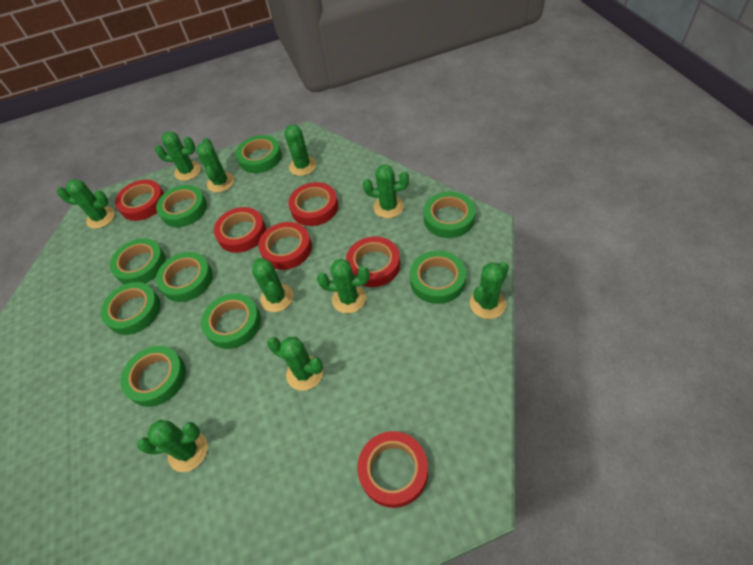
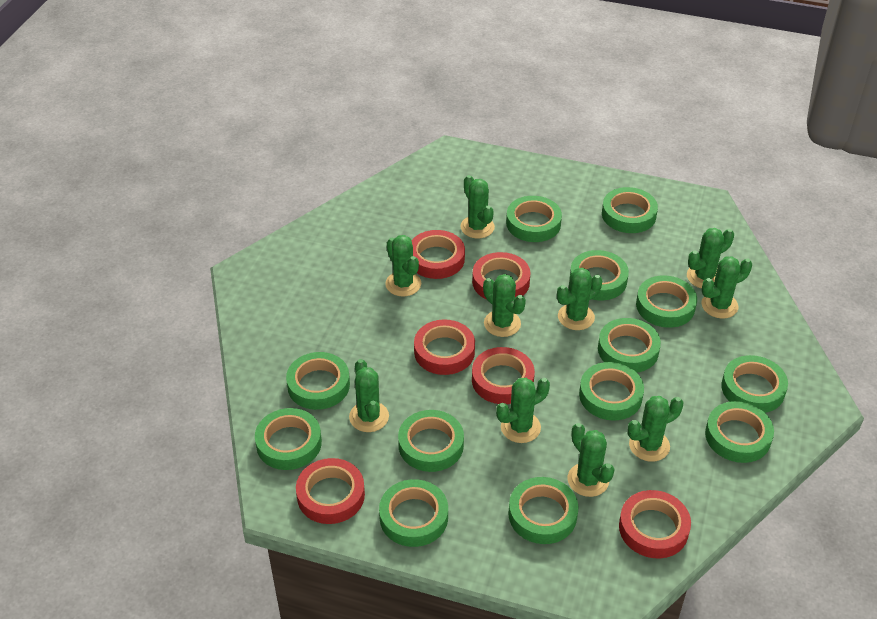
green tape: 9 -> 13

